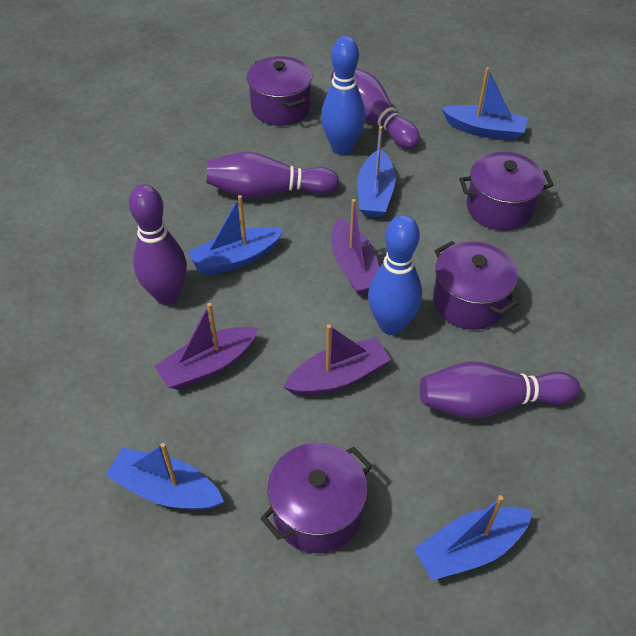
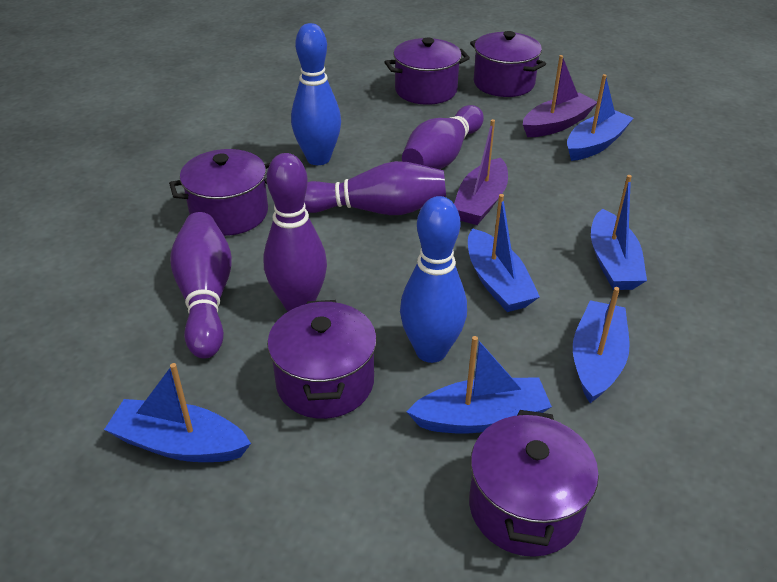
blue boat: 5 -> 6
purple boat: 3 -> 2
purple pot: 4 -> 5

